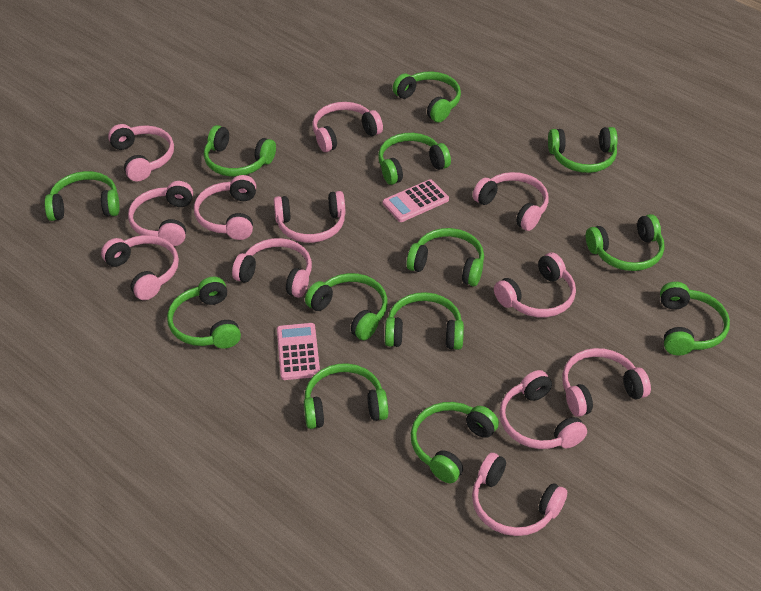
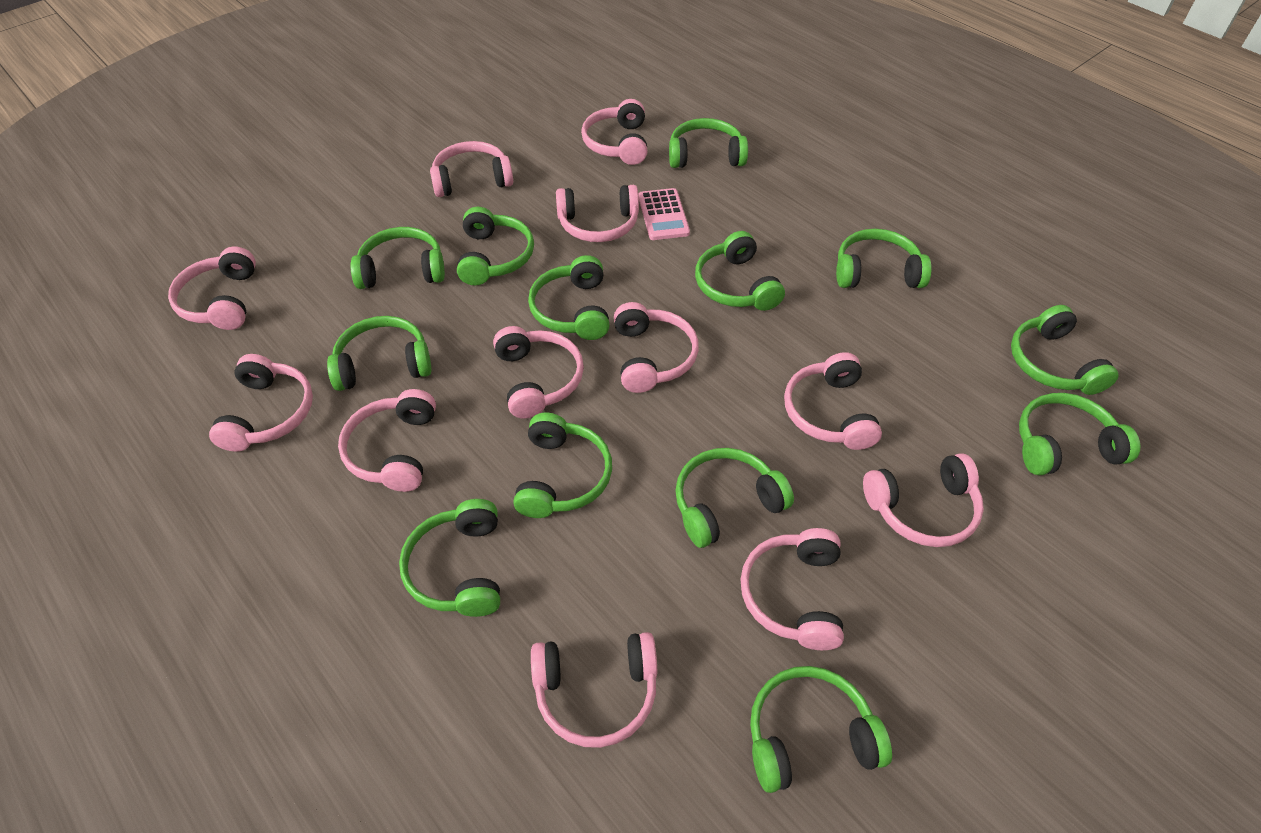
pink calculator: 2 -> 1

